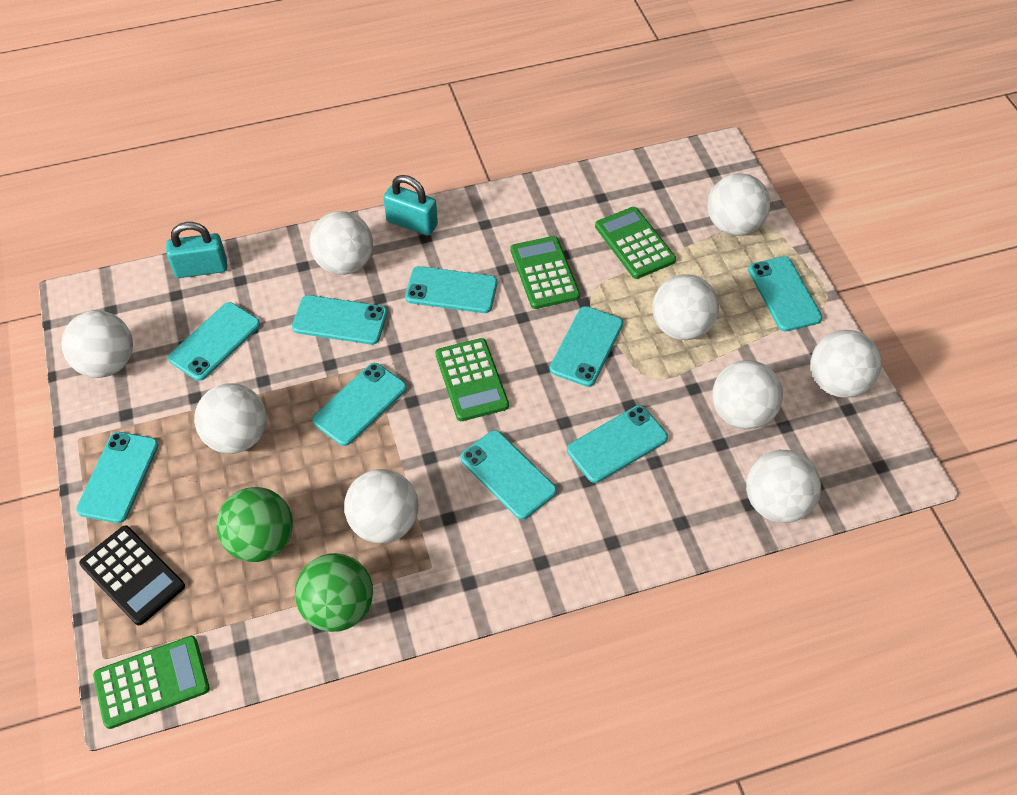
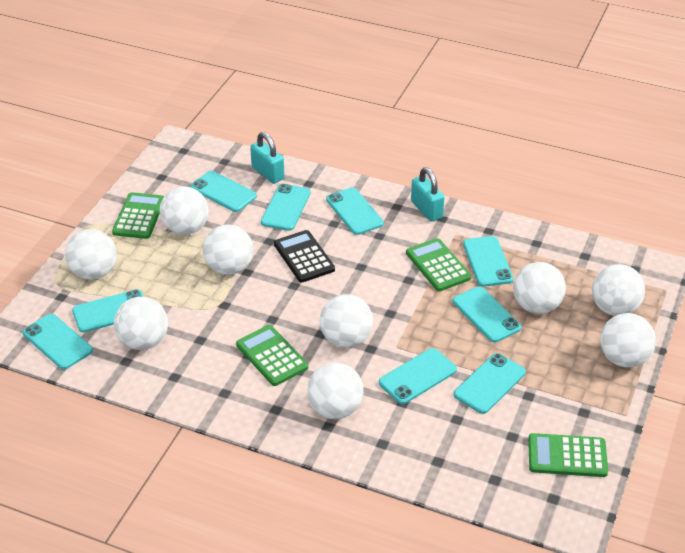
green ball: 2 -> 0

